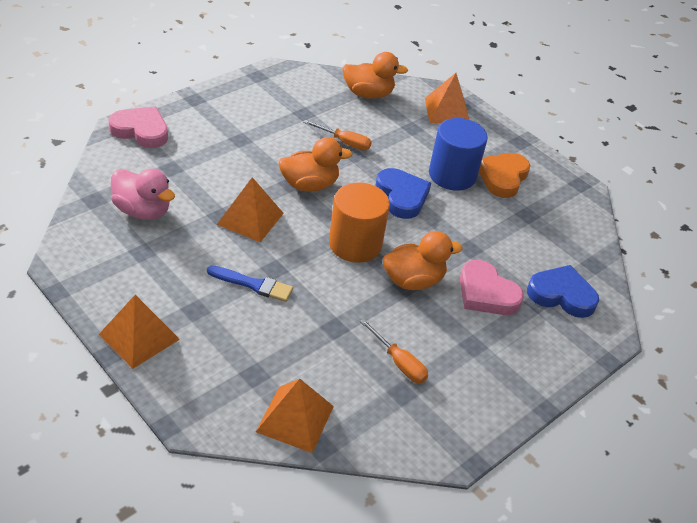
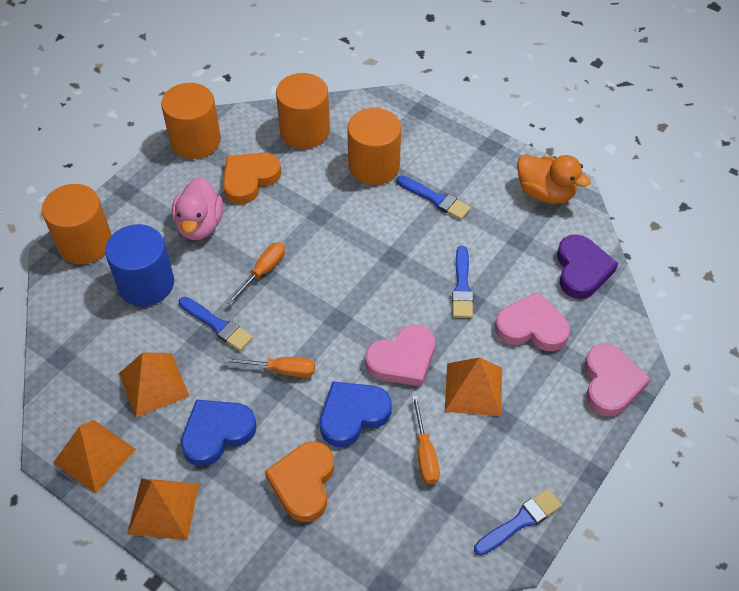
blue brush: 1 -> 4
orange cylinder: 1 -> 4
orange duck: 3 -> 1
orange heart: 1 -> 2
orange screwdriver: 2 -> 3
pink heart: 2 -> 3
purple heart: 0 -> 1

